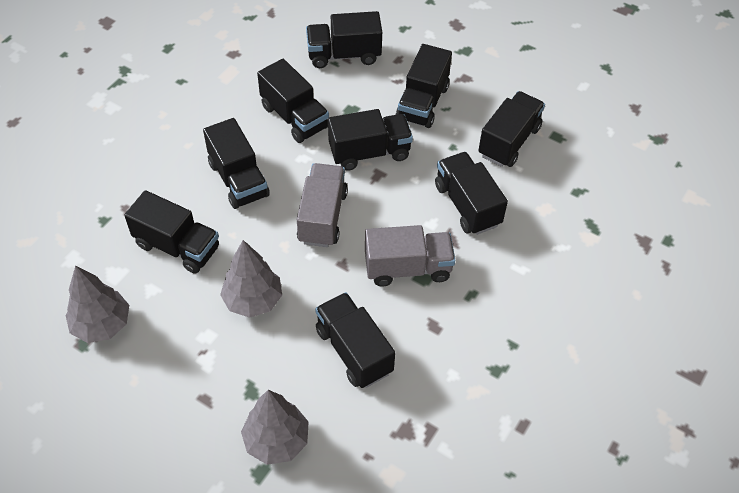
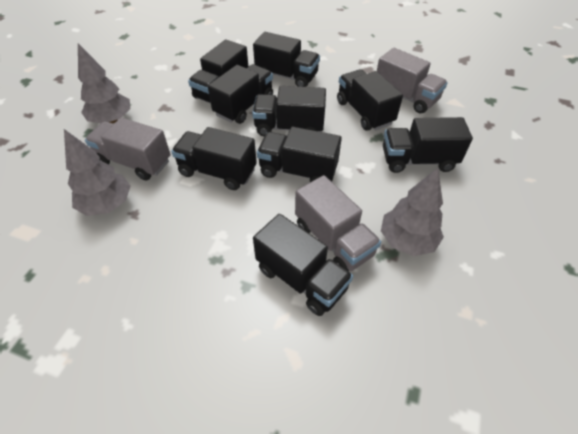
grey truck: 2 -> 3

